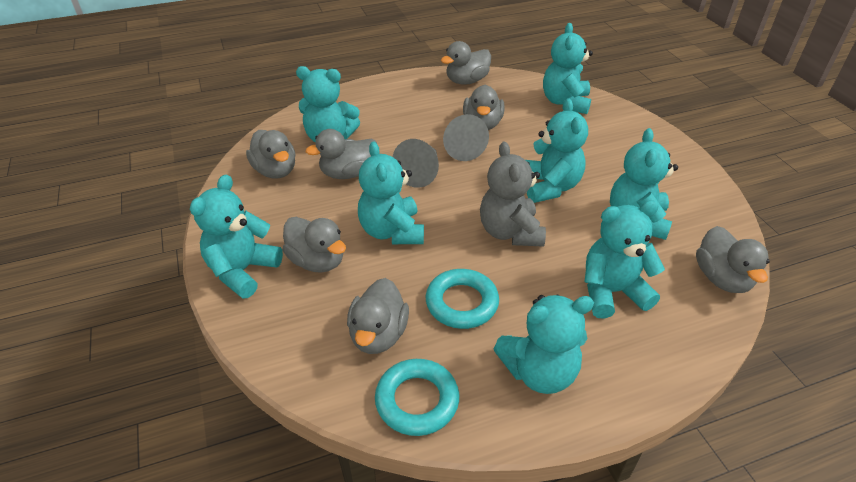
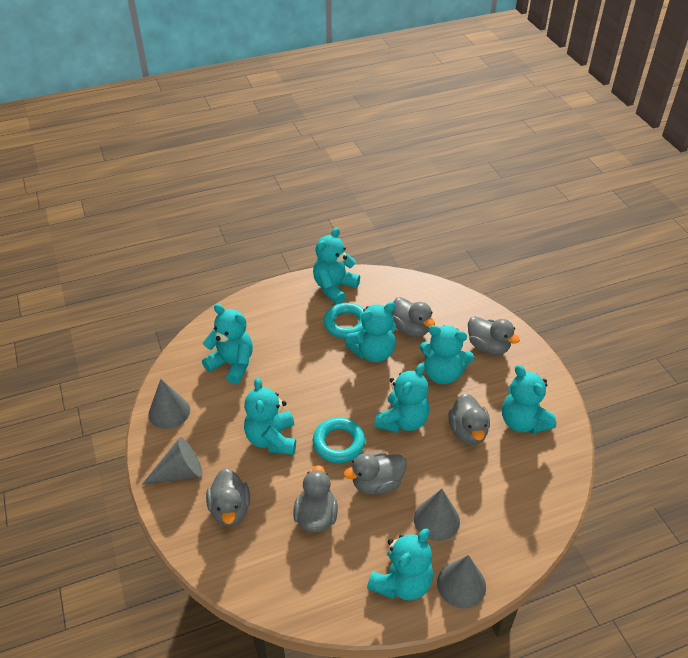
grey cone: 2 -> 4
grey duck: 7 -> 6
grey teddy bear: 1 -> 0

